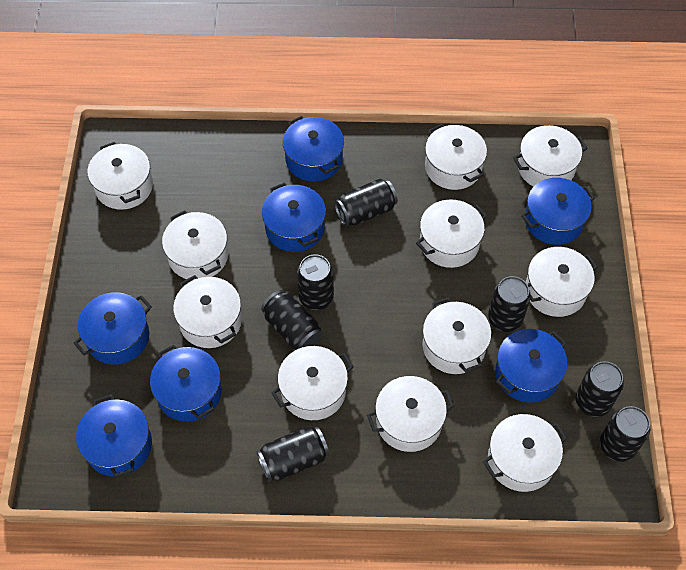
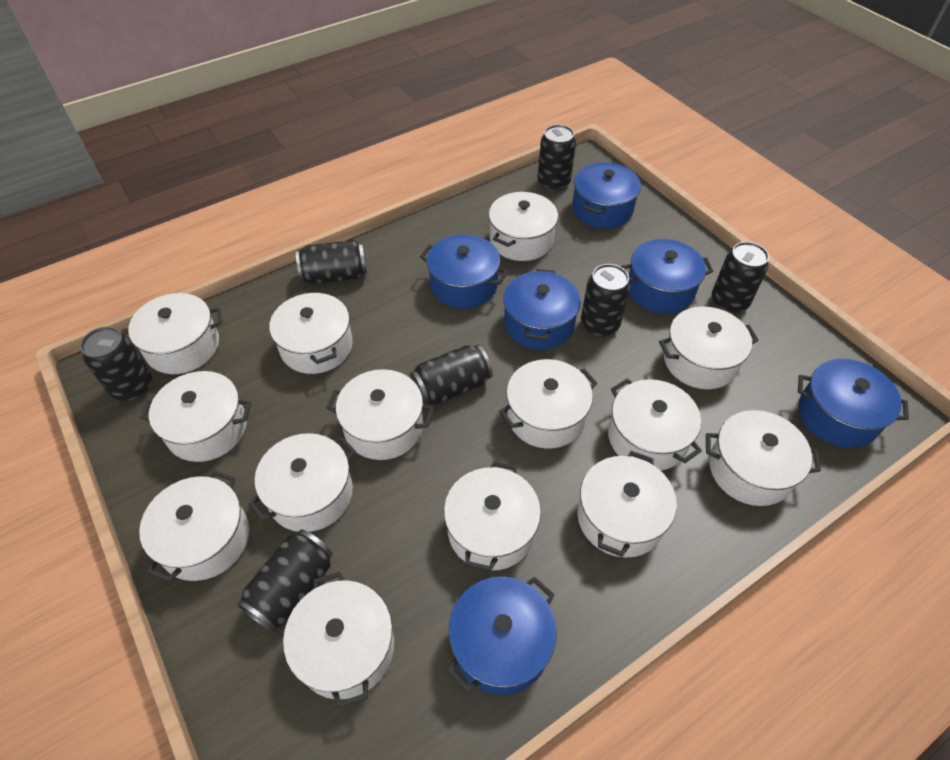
blue pot: 7 -> 6
white pot: 11 -> 14

